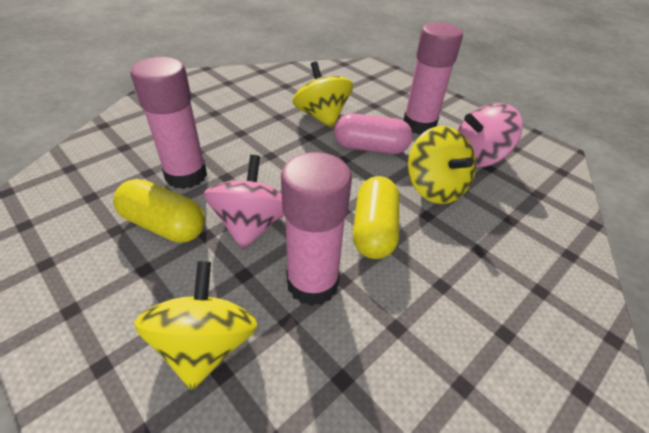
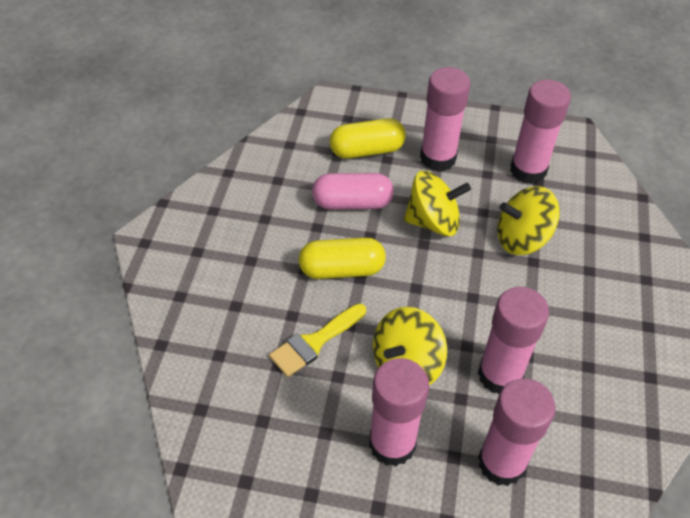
pink glue stick: 3 -> 5
pink spinning top: 2 -> 0
yellow brush: 0 -> 1

